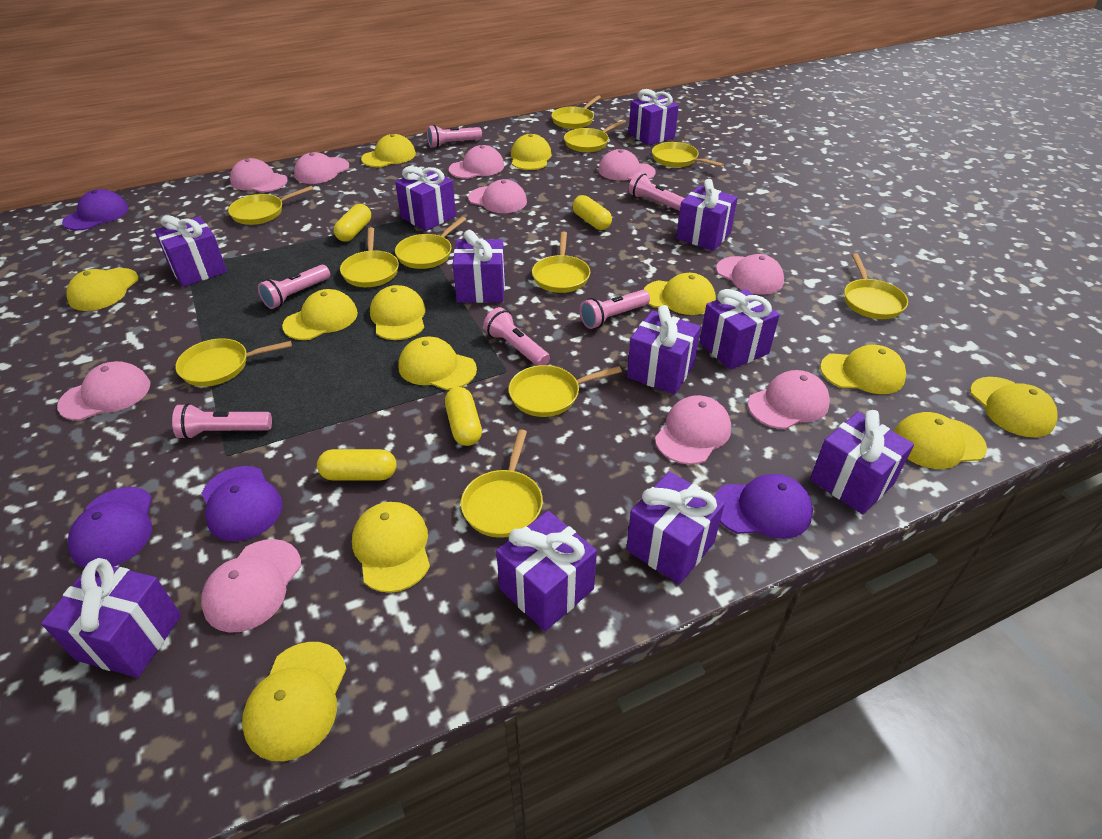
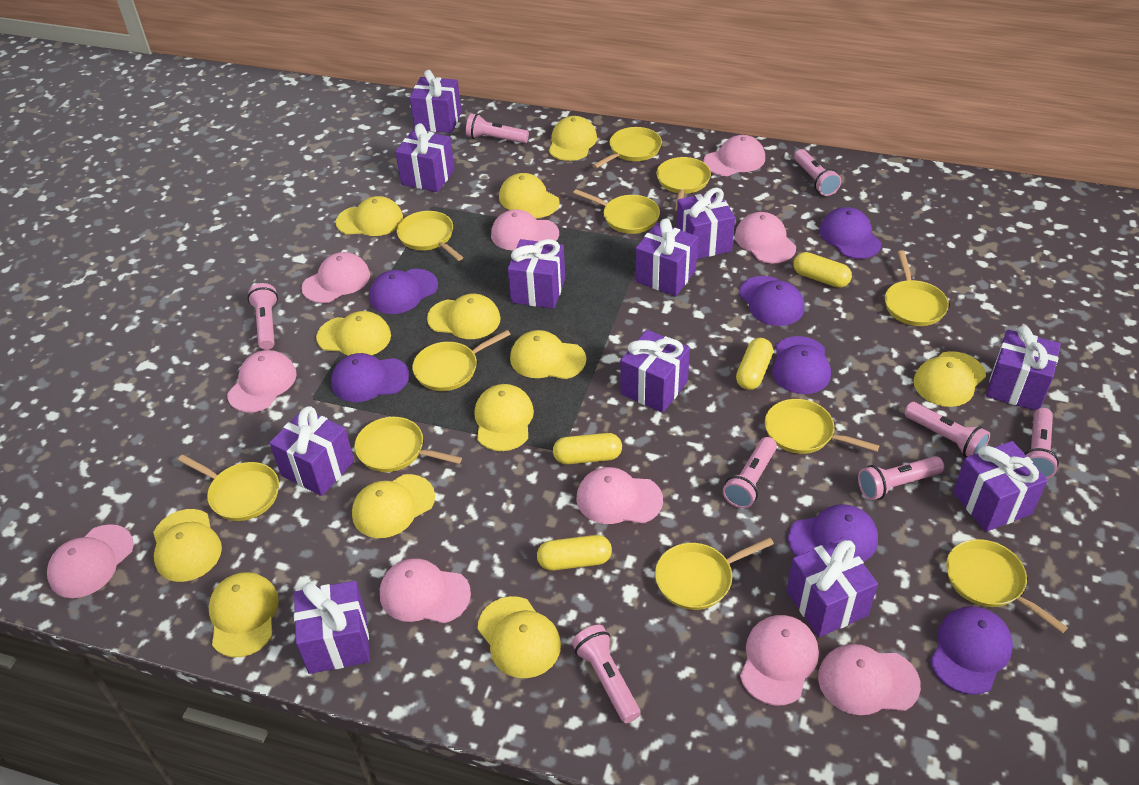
pink flashlight: 6 -> 8
purple cap: 4 -> 7

